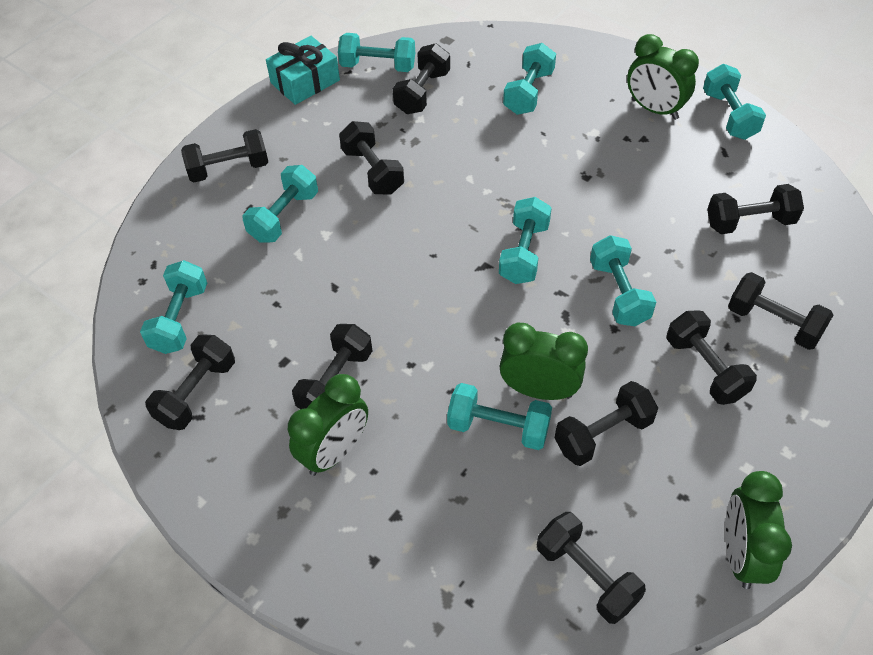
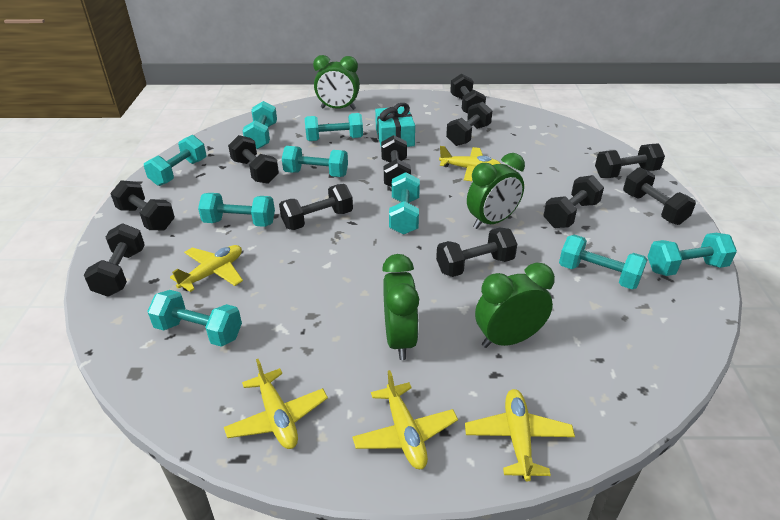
black dumbbell: 10 -> 11
turquoise dumbbell: 8 -> 9
yellow plane: 0 -> 5

